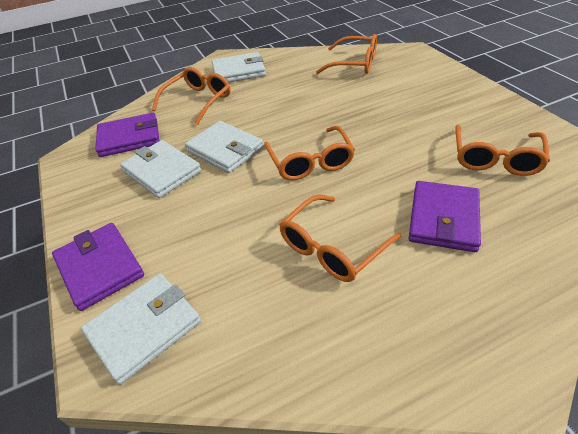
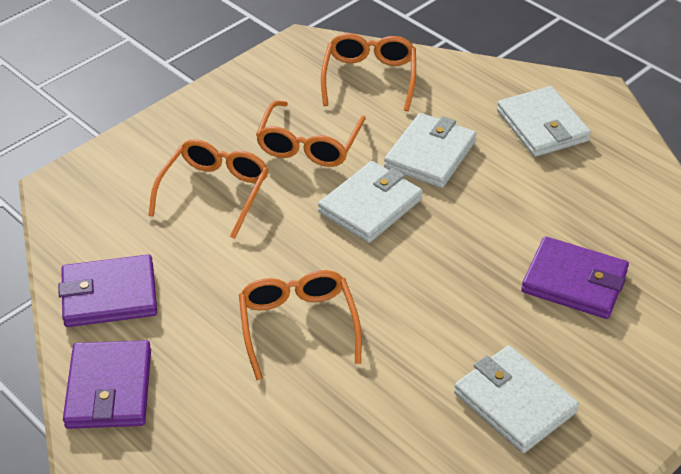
orange glasses: 5 -> 4

